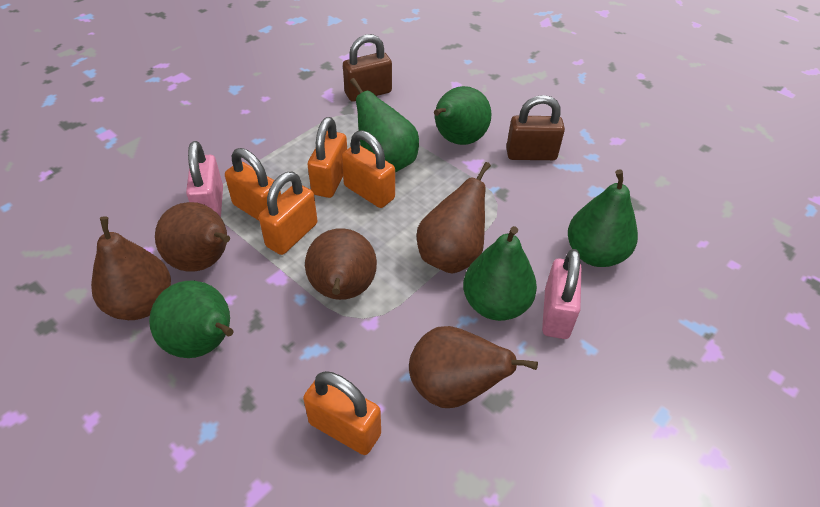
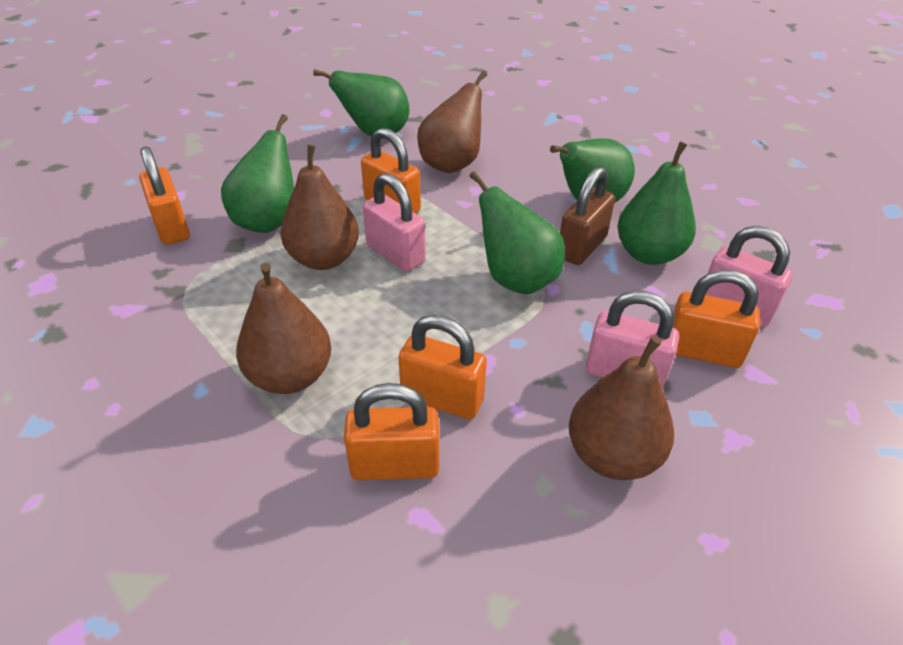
brown padlock: 2 -> 1
brown pear: 5 -> 4
pink padlock: 2 -> 3

